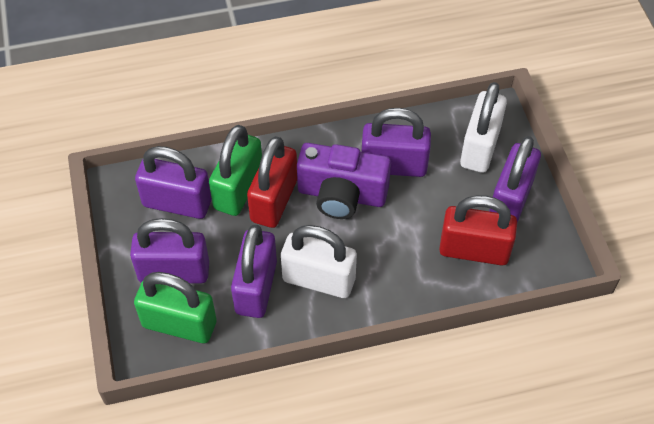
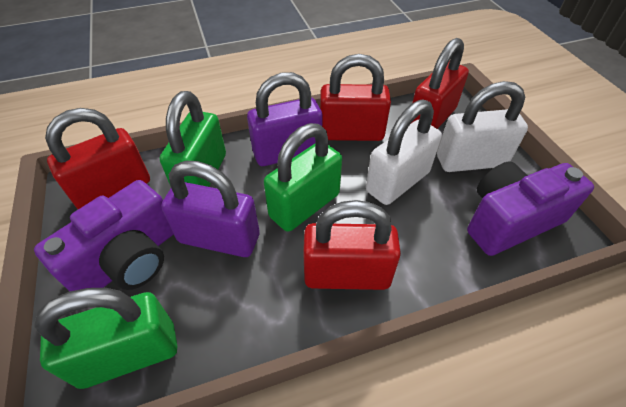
green padlock: 2 -> 3
purple camera: 1 -> 2
purple padlock: 5 -> 2
red padlock: 2 -> 4

